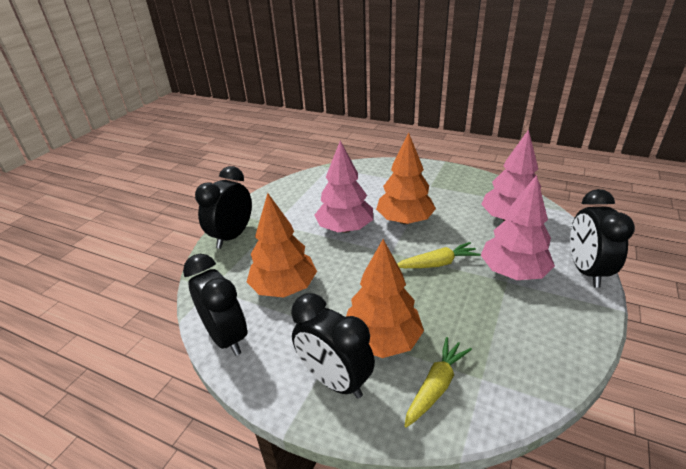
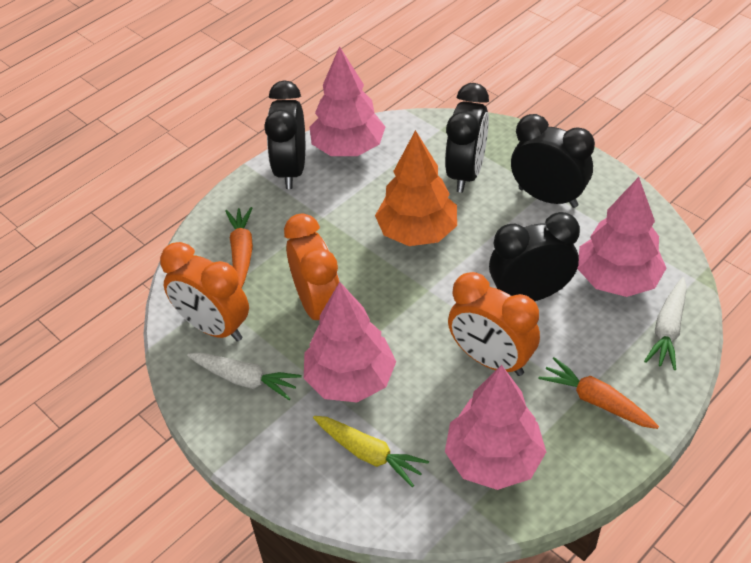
orange carrot: 0 -> 2
orange clock: 0 -> 3
orange tree: 3 -> 1
pink tree: 3 -> 4
white carrot: 0 -> 2
yellow carrot: 2 -> 1

